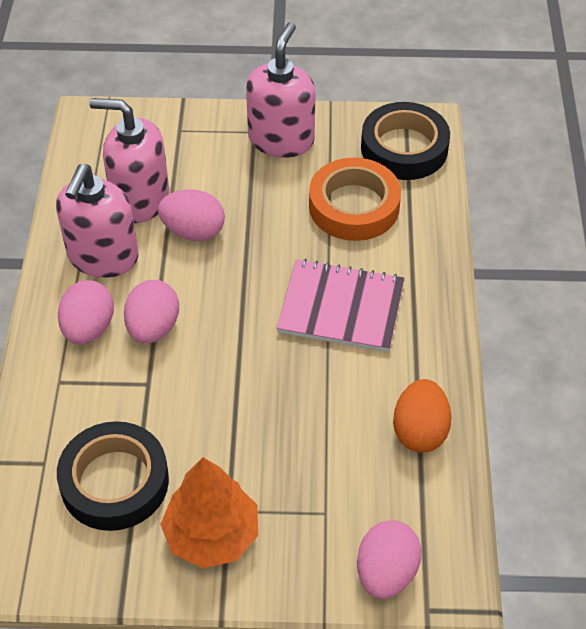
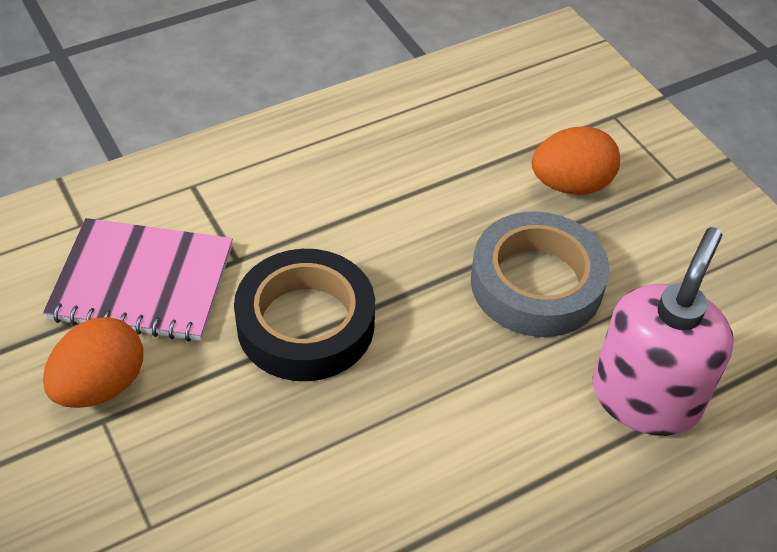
black tape: 2 -> 1
grey tape: 0 -> 1
orange egg: 1 -> 2
orange tape: 1 -> 0
orange tree: 1 -> 0
pink egg: 4 -> 0
pink soap dispenser: 3 -> 1

